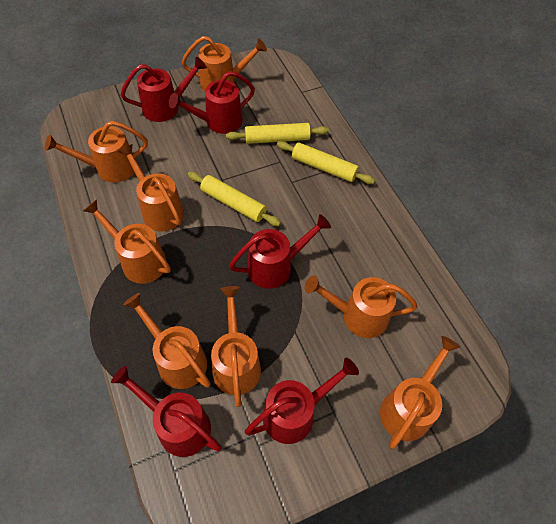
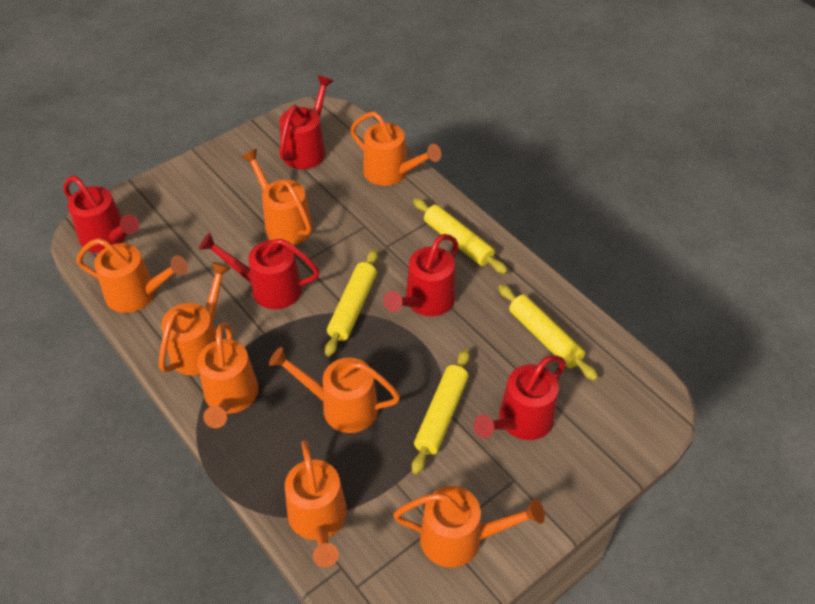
yellow rolling pin: 3 -> 4

